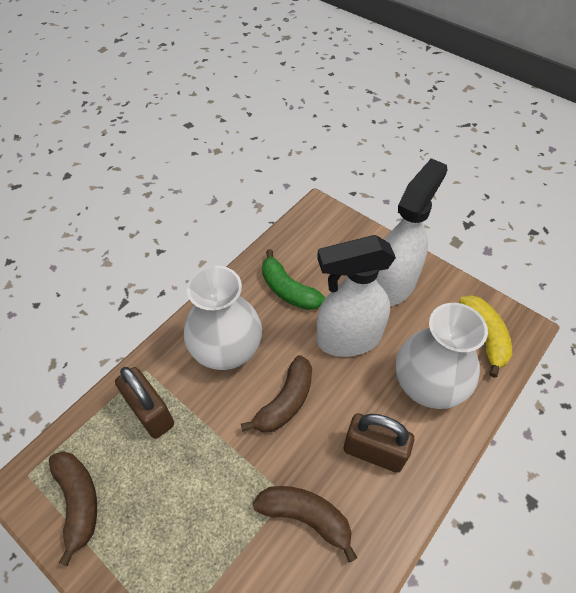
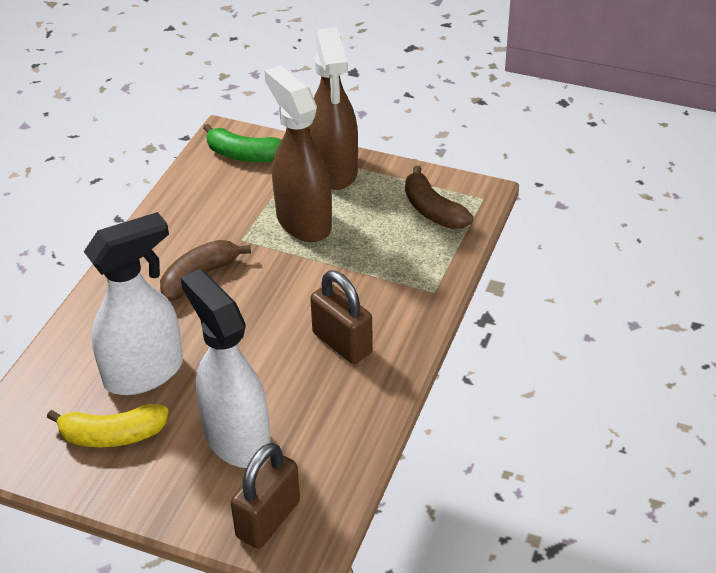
brown banana: 3 -> 2
brown spray bottle: 0 -> 2
white vase: 2 -> 0

